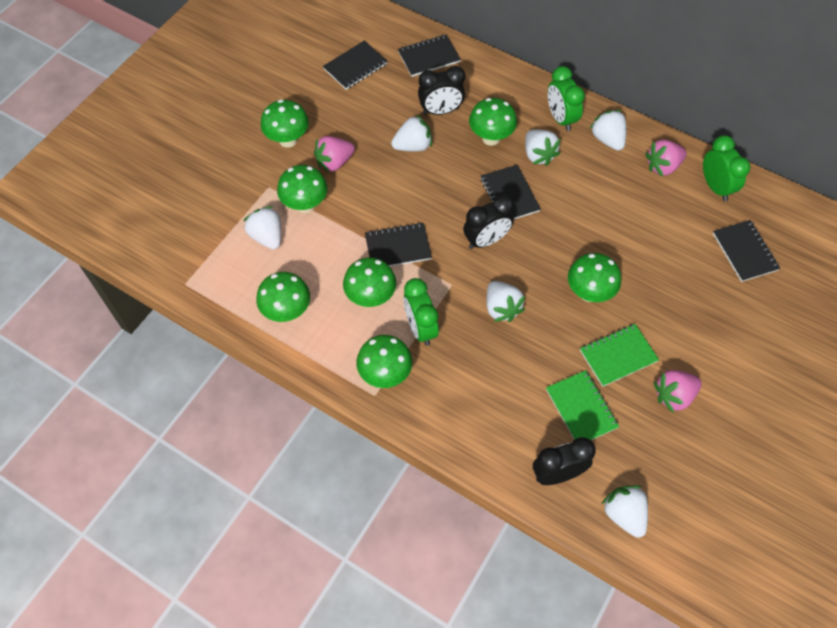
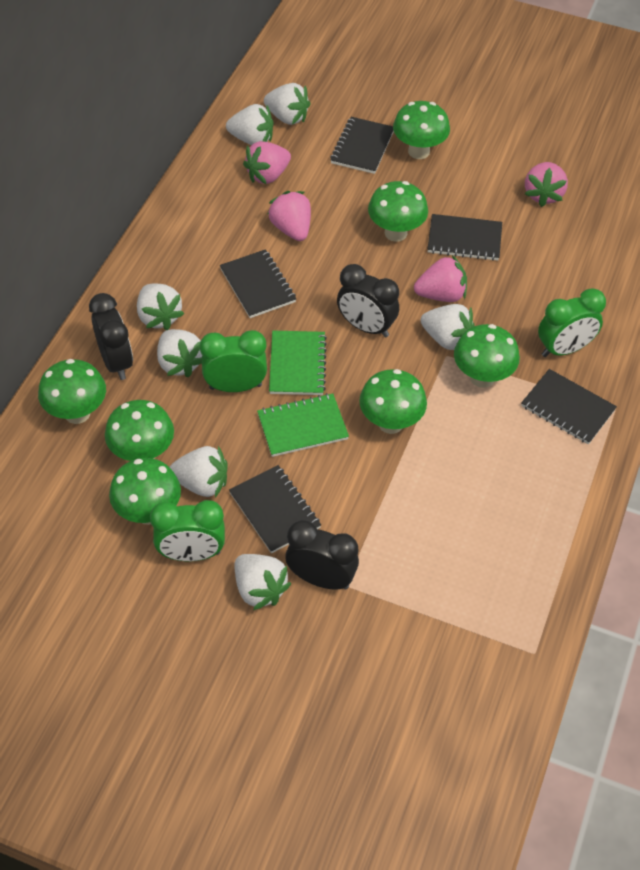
pink strawberry: 3 -> 4
white strawberry: 6 -> 7

